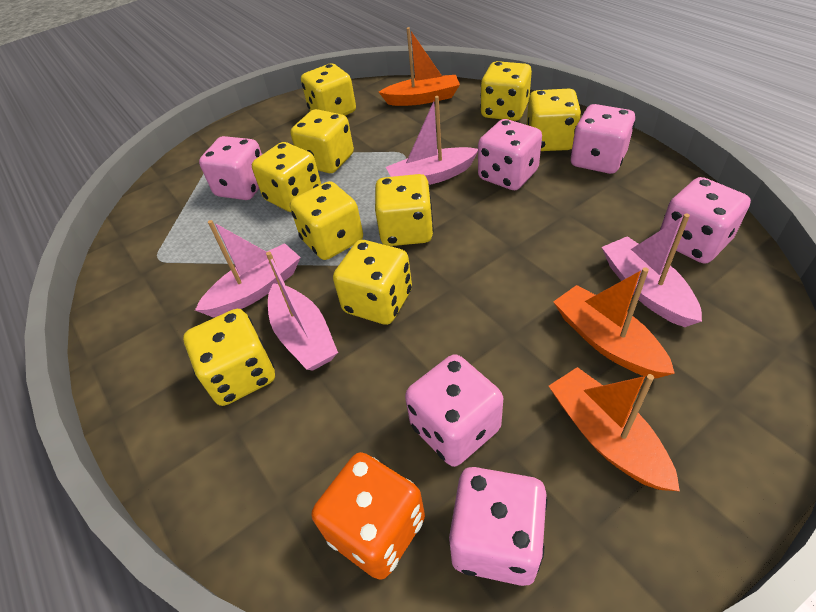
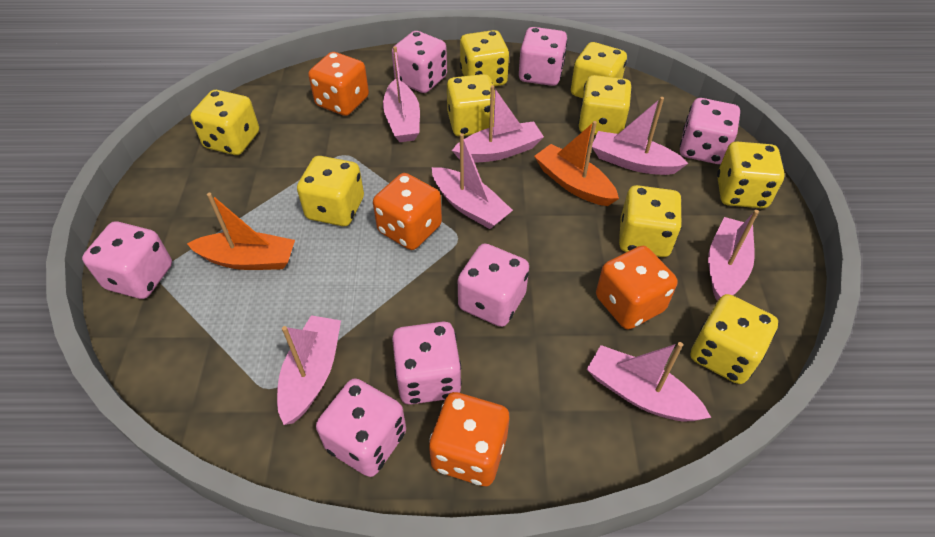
orange boat: 3 -> 2
orange dice: 1 -> 4
pink boat: 4 -> 7
pink dice: 6 -> 7

